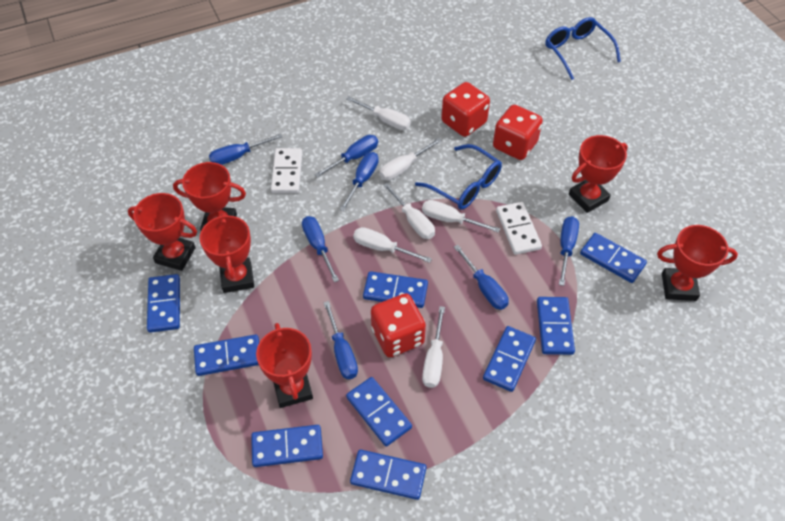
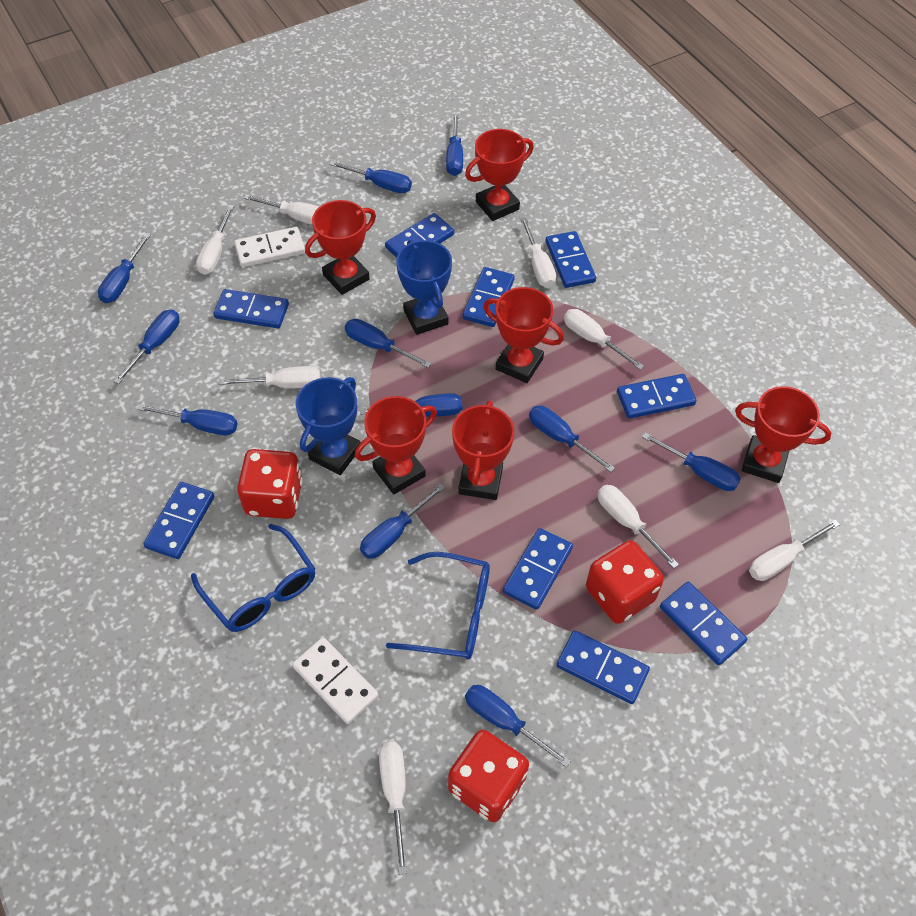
blue screwdriver: 7 -> 11
blue trophy: 0 -> 2
white screwdriver: 6 -> 8

